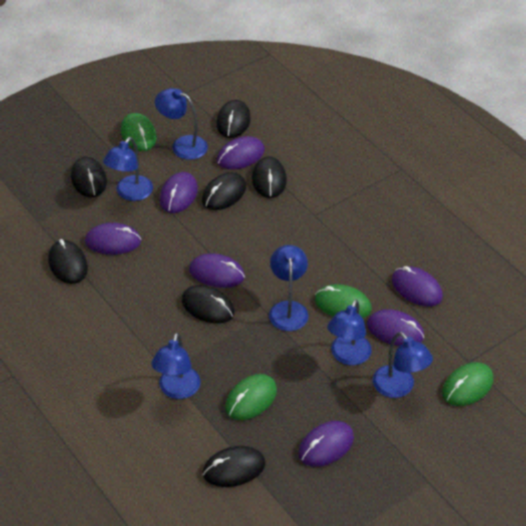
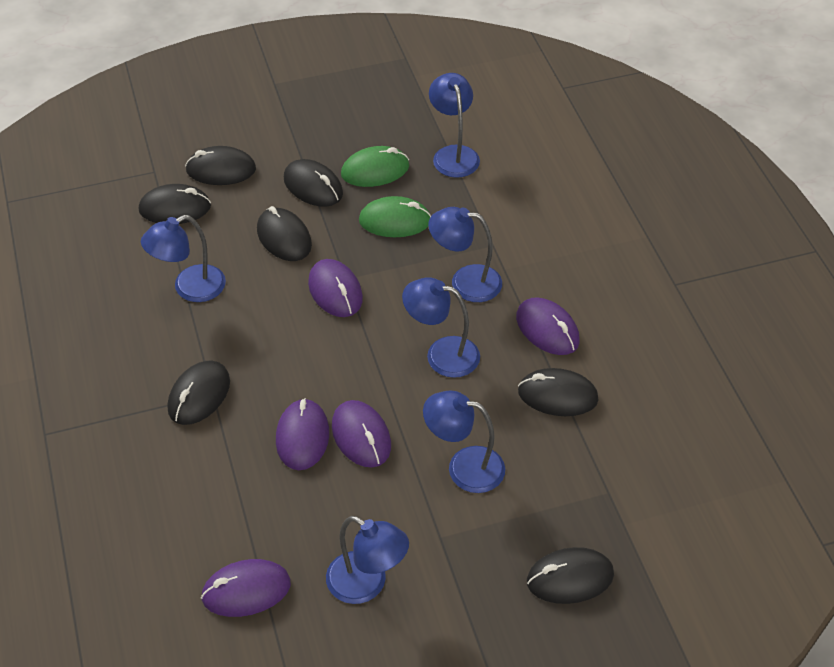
green mouse: 4 -> 2
purple mouse: 7 -> 5

